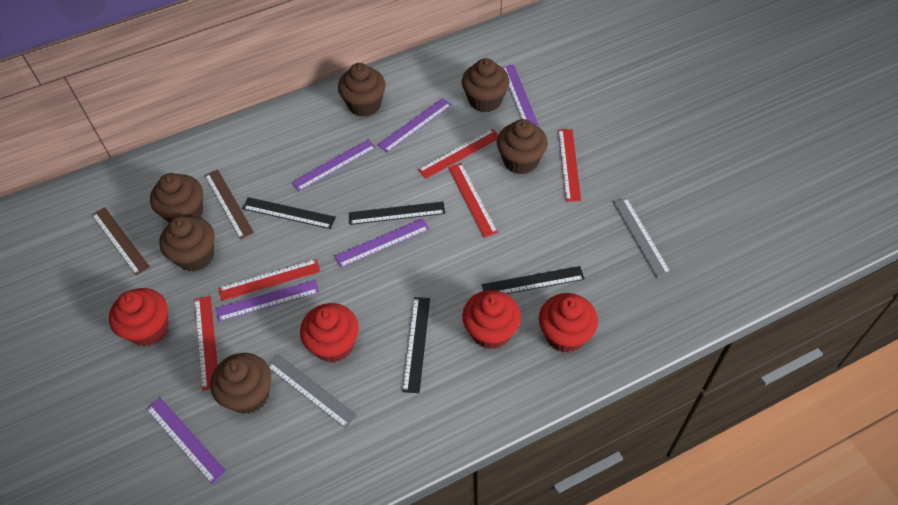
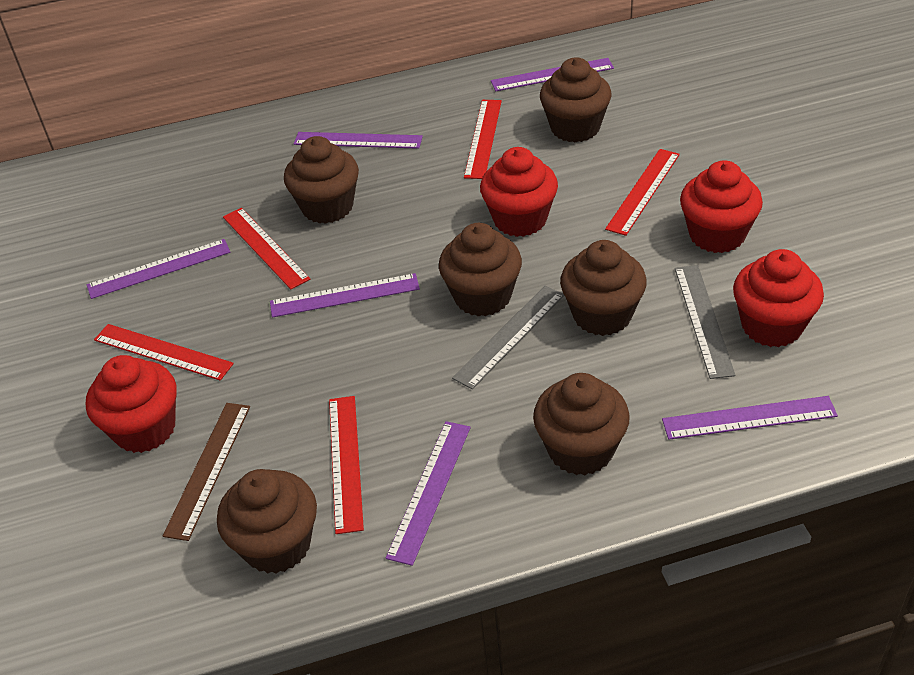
black ruler: 4 -> 0
brown ruler: 2 -> 1

